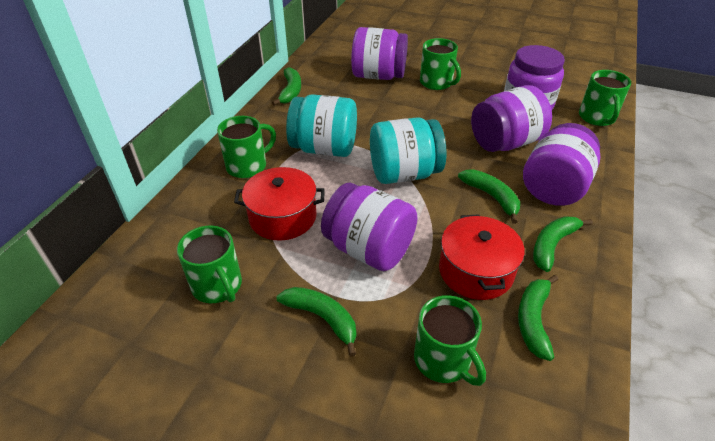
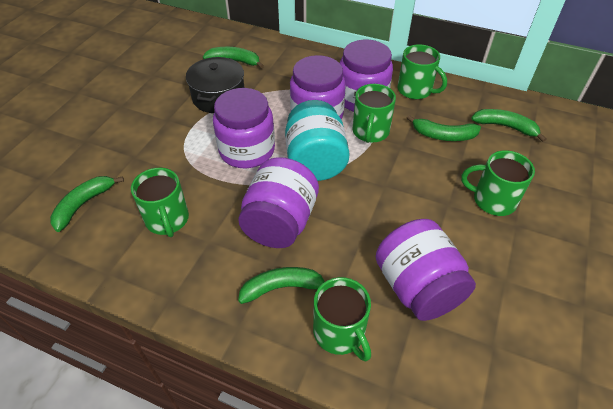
black pot: 0 -> 1
red pot: 2 -> 0
turquoise jar: 2 -> 1

